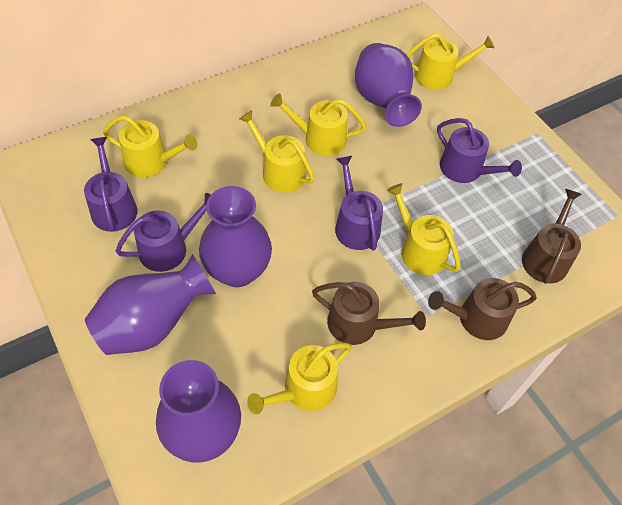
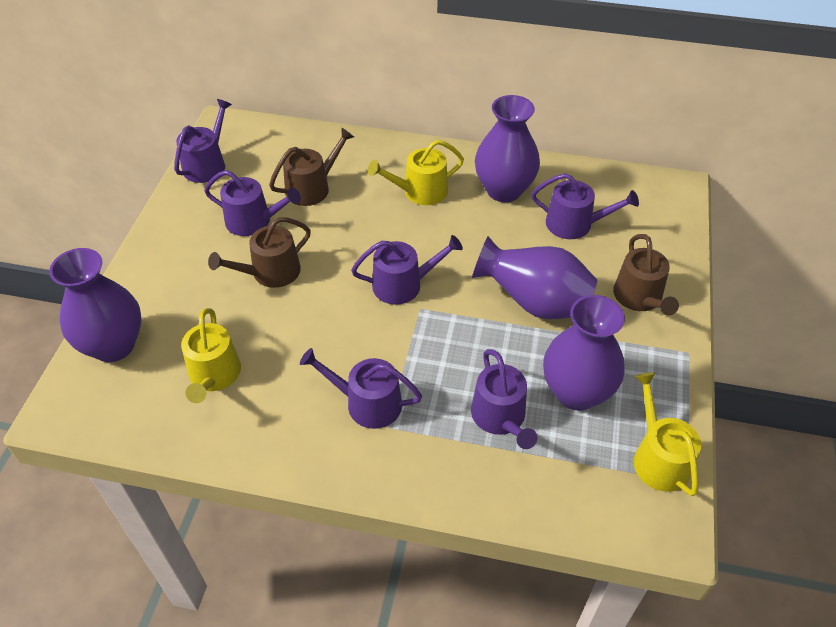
purple watering can: 4 -> 6
yellow watering can: 6 -> 3

